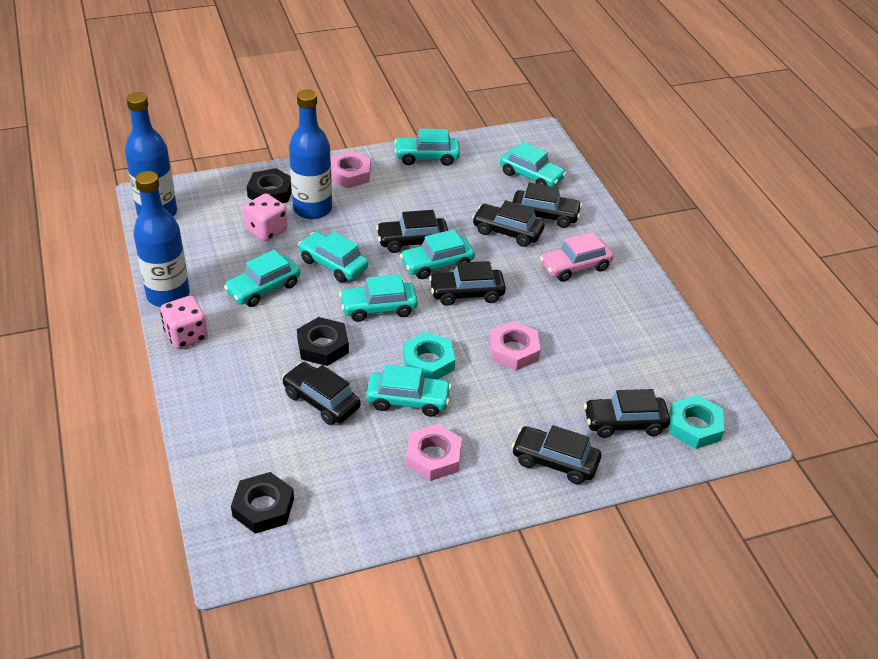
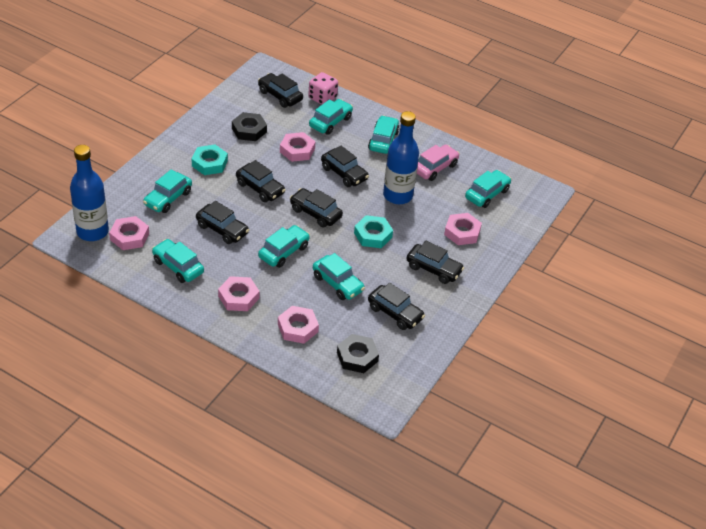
black nut: 3 -> 2
blue bottle: 3 -> 2
pink dice: 2 -> 1
pink nut: 3 -> 5

